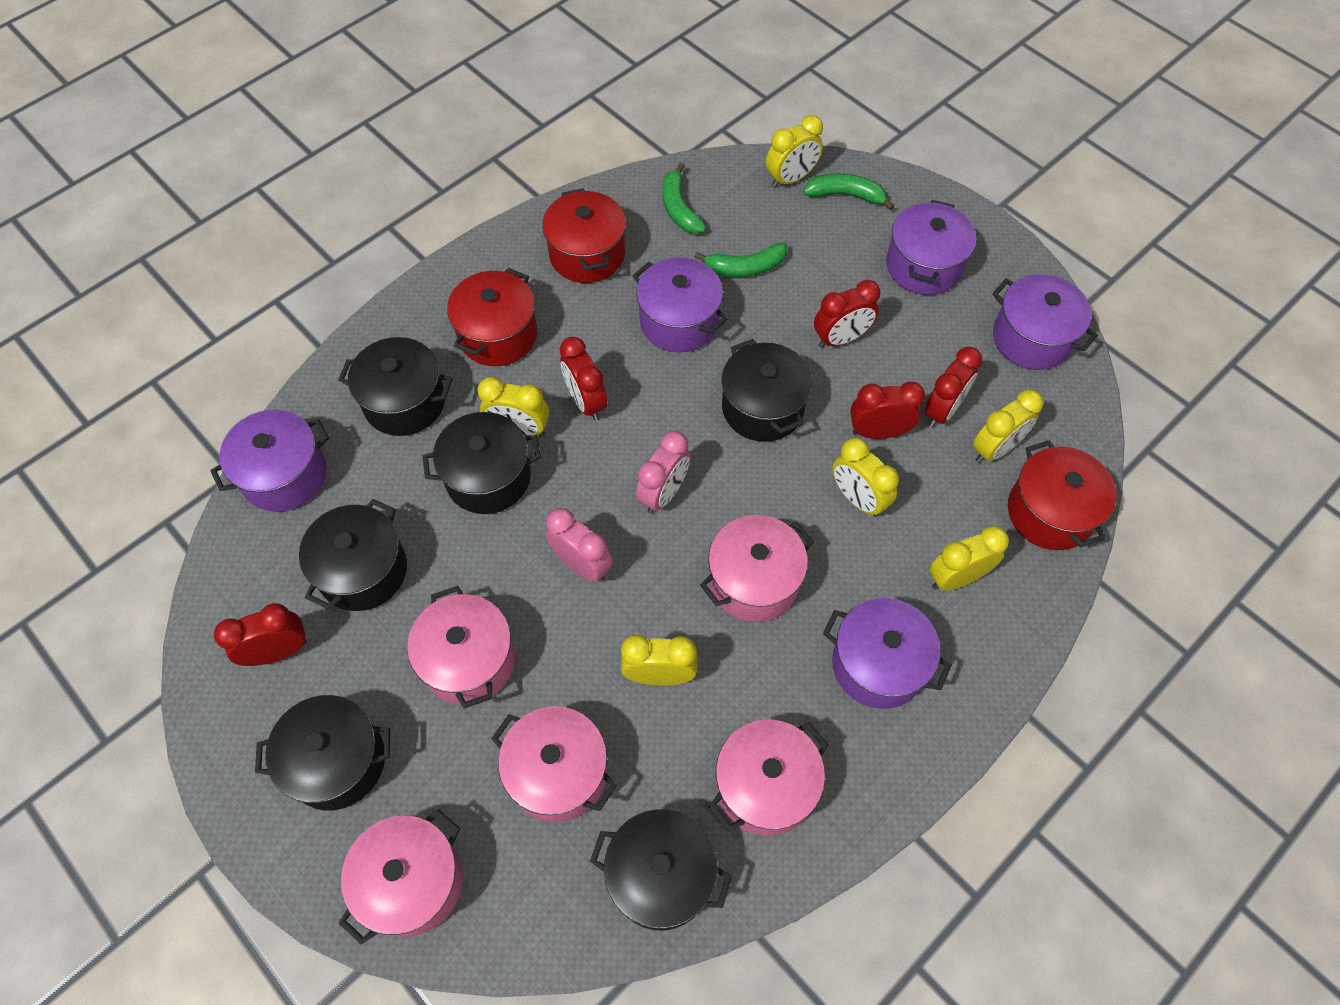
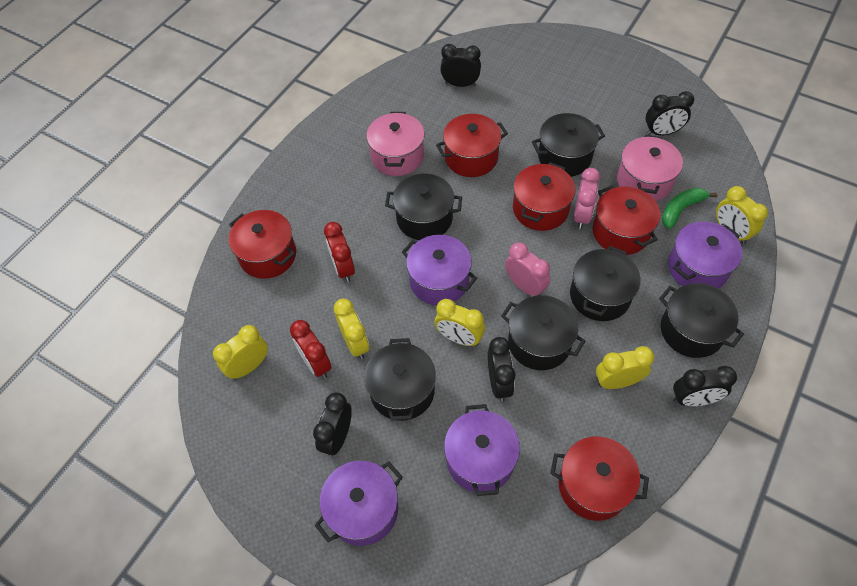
black clock: 0 -> 5
green banana: 3 -> 1
pink pot: 5 -> 2
purple pot: 5 -> 4
red clock: 5 -> 2
red pot: 3 -> 5
yellow clock: 6 -> 5

